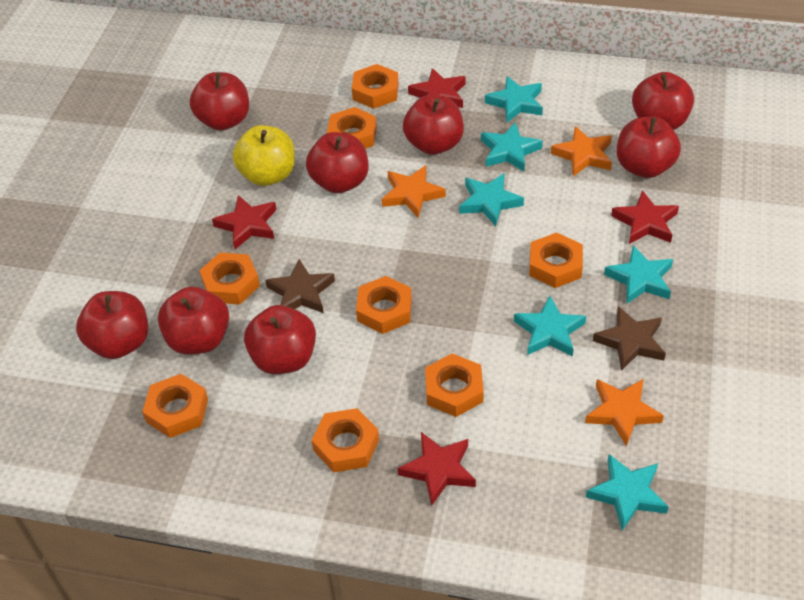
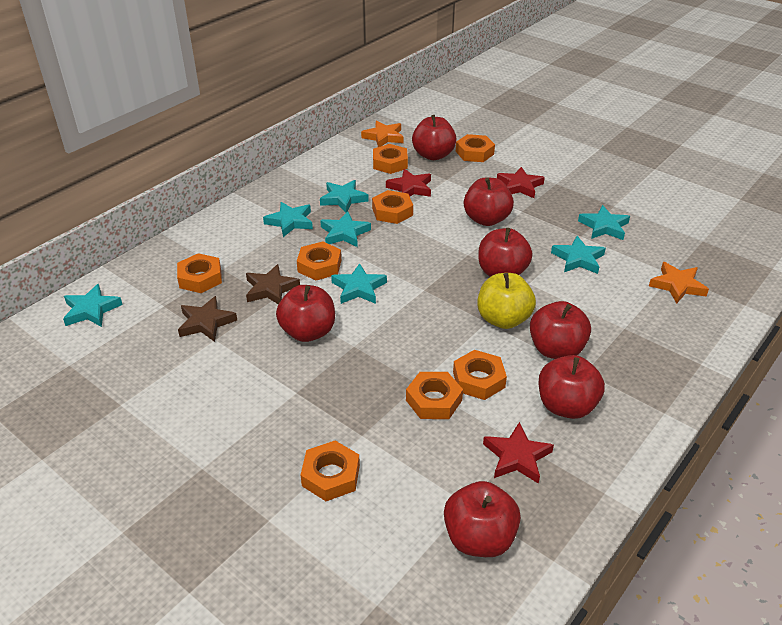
orange star: 3 -> 2
red apple: 8 -> 7
red star: 4 -> 3
turquoise star: 6 -> 7

